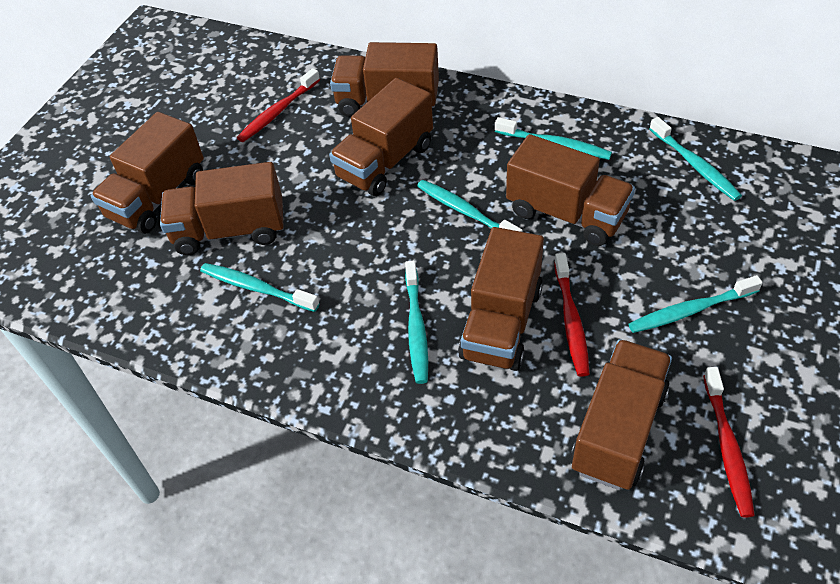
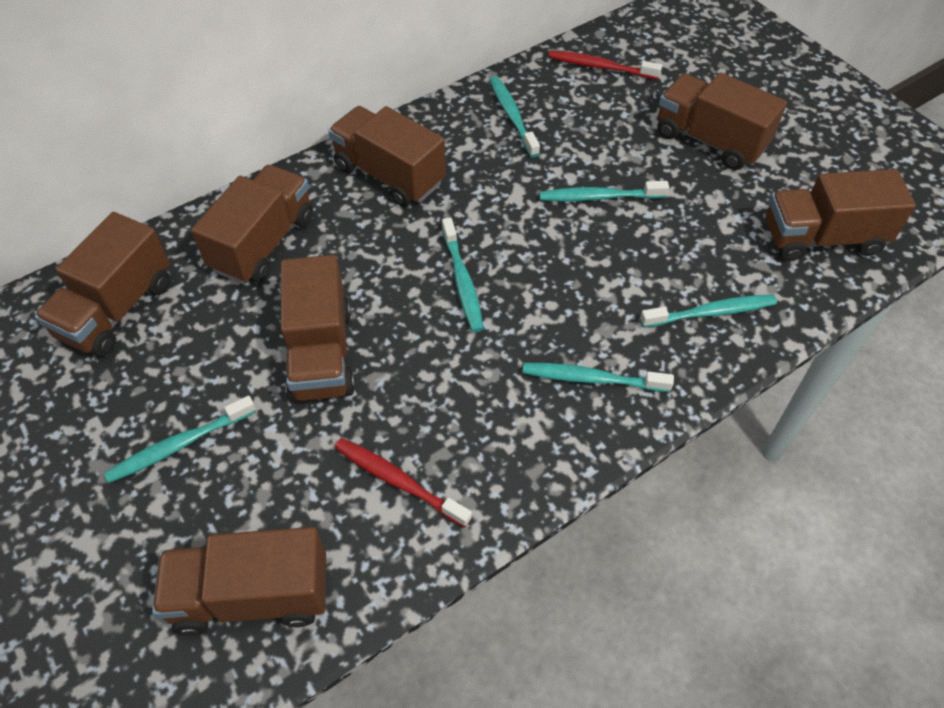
red toothbrush: 3 -> 2

